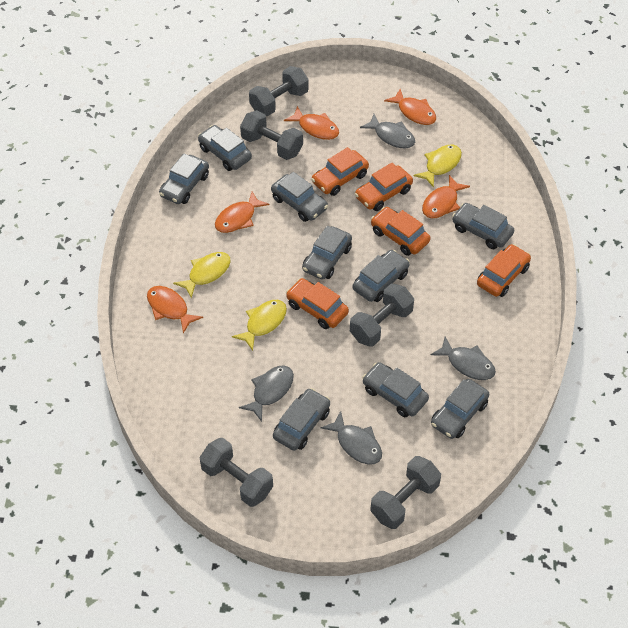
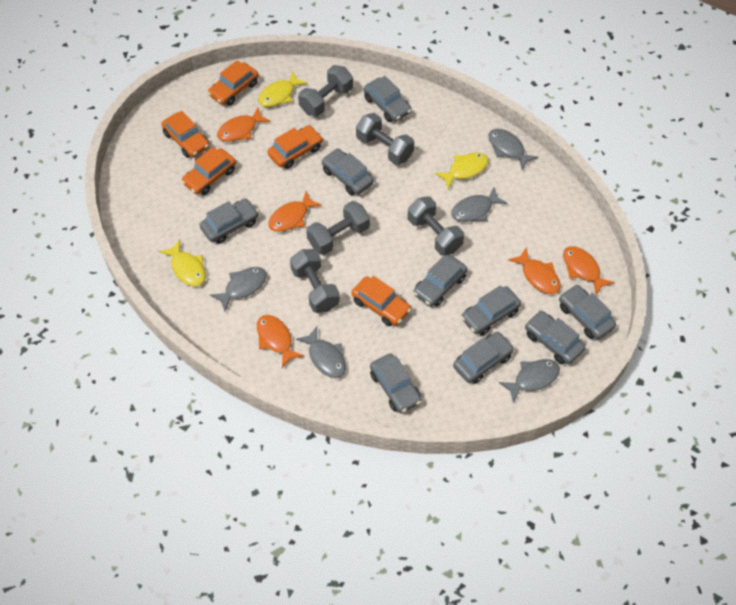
grey fish: 4 -> 5

